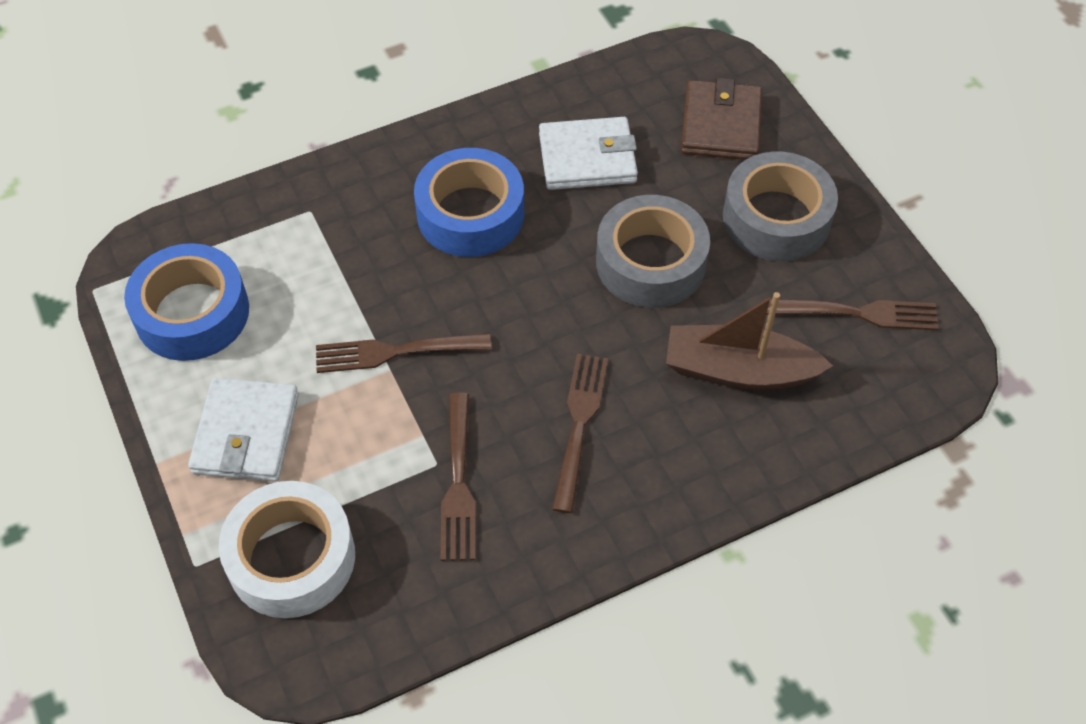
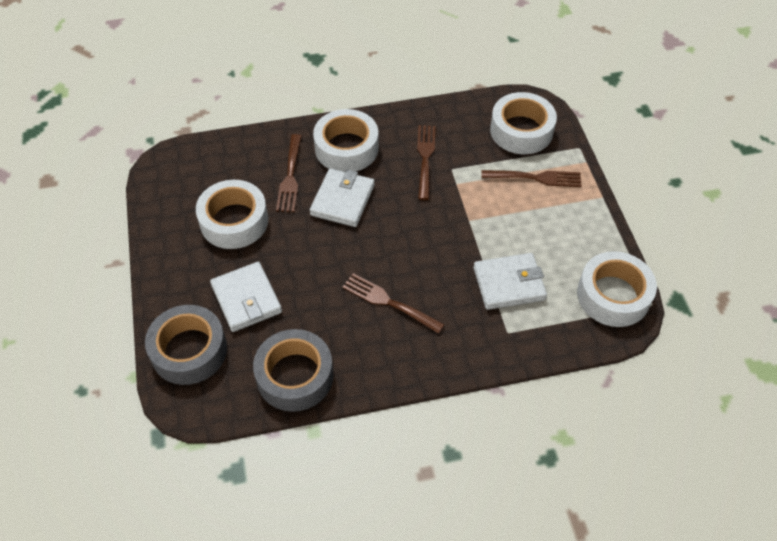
blue tape: 2 -> 0
brown boat: 1 -> 0
brown wallet: 1 -> 0
white tape: 1 -> 4
white wallet: 2 -> 3

